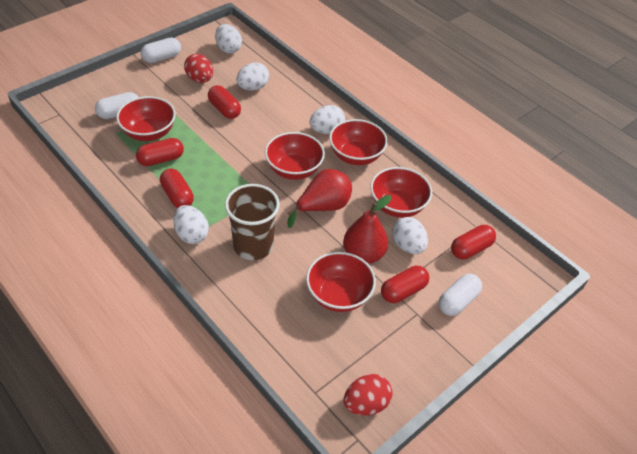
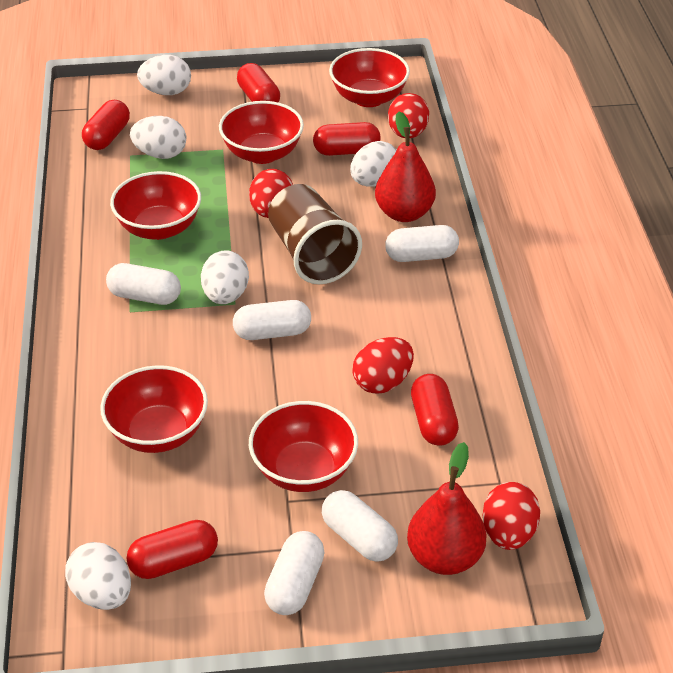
red egg: 2 -> 4
white capsule: 3 -> 5

